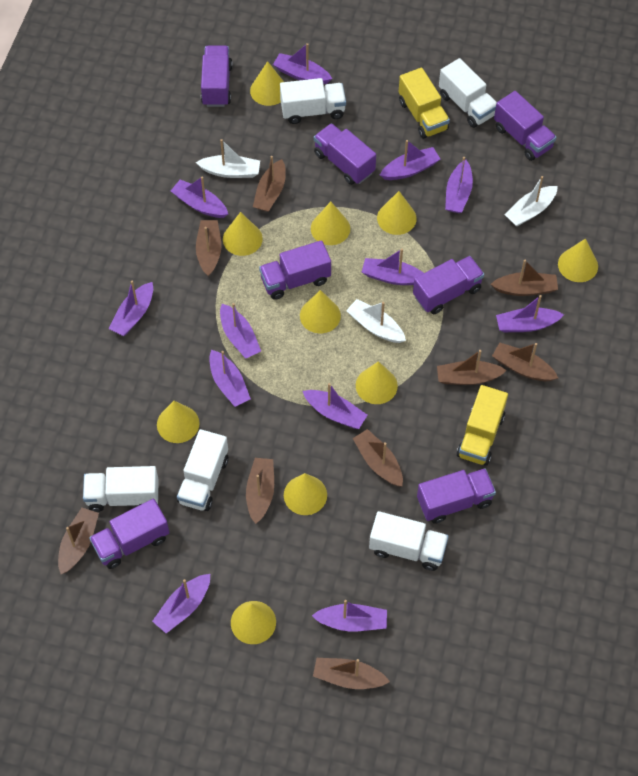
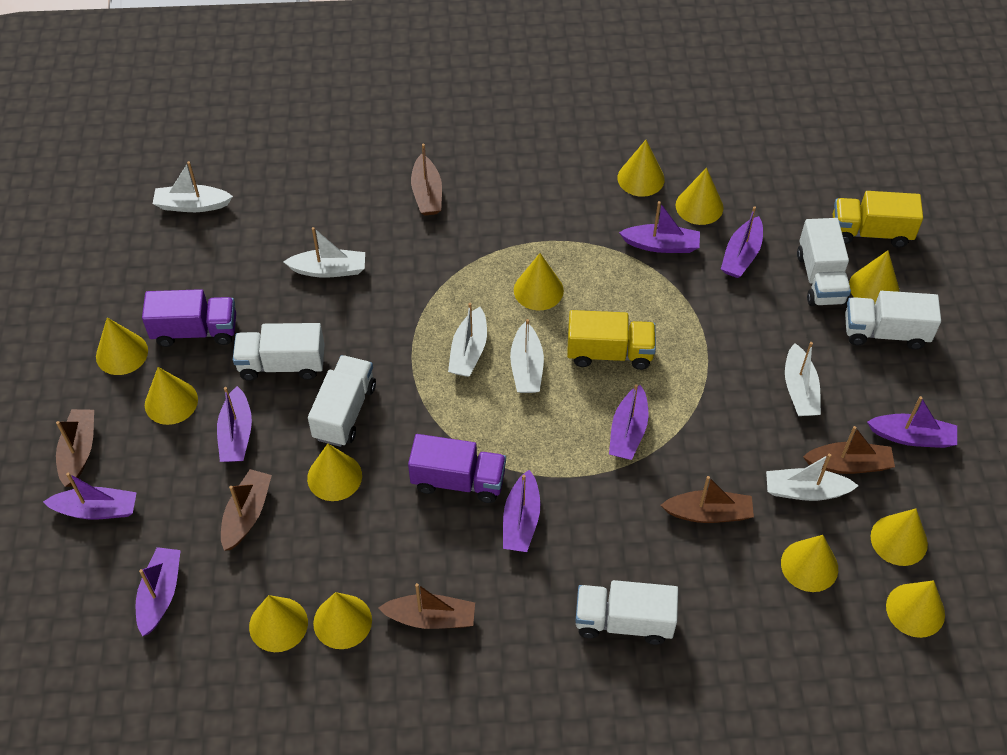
brown boat: 9 -> 6
purple boat: 12 -> 8
purple truck: 7 -> 2
white boat: 3 -> 6
yellow cone: 10 -> 12

